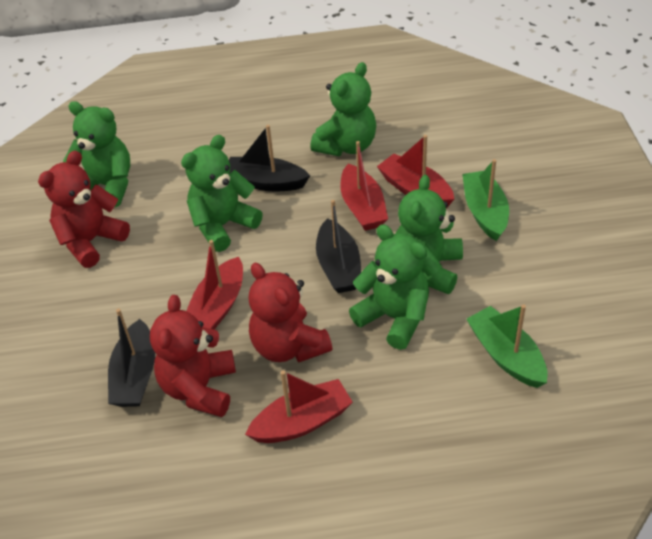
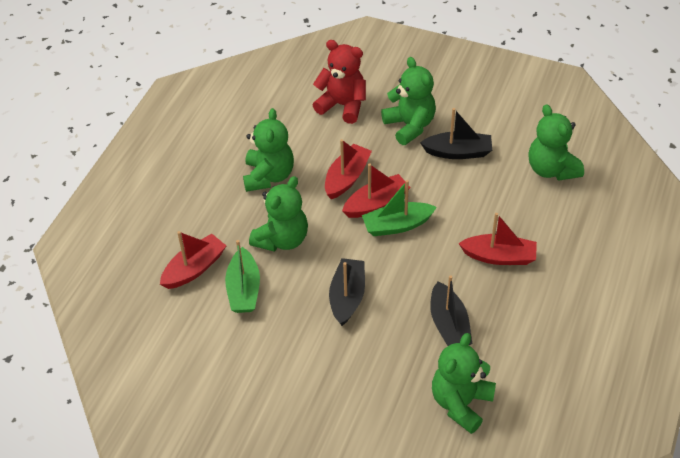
red teddy bear: 3 -> 1

